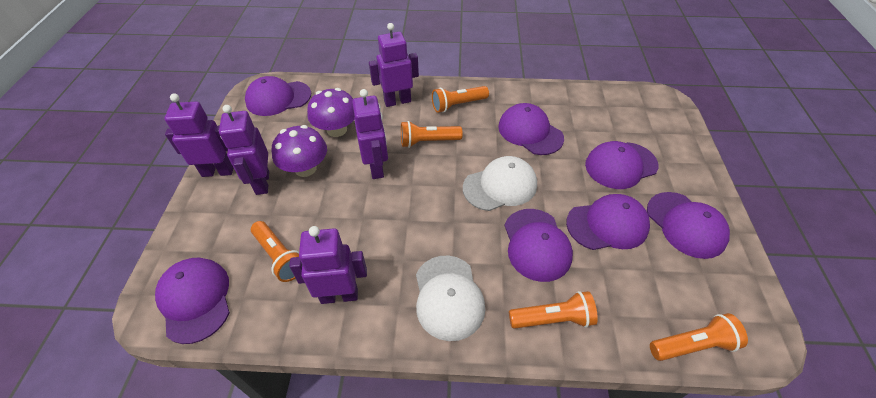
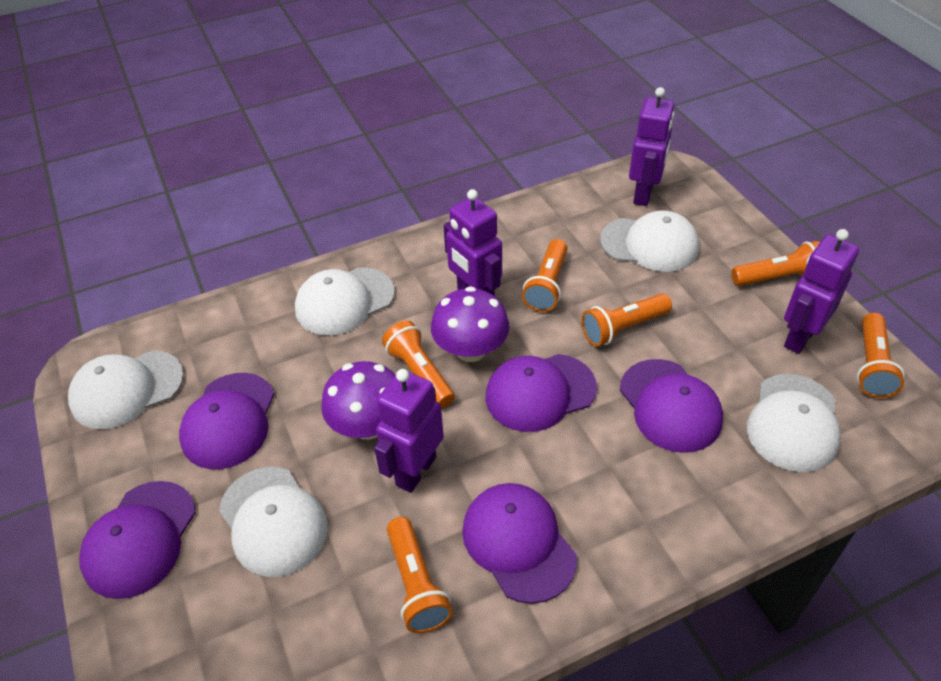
orange flashlight: 5 -> 6
purple cap: 7 -> 5
purple robot: 5 -> 4
white cap: 2 -> 5

